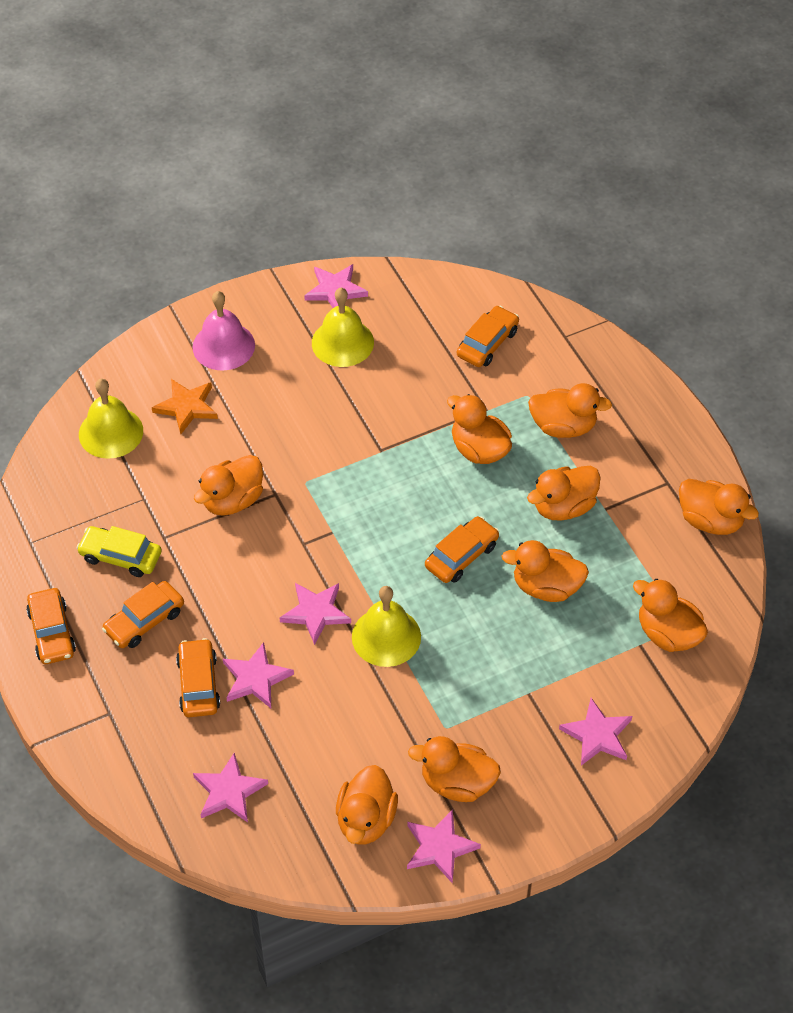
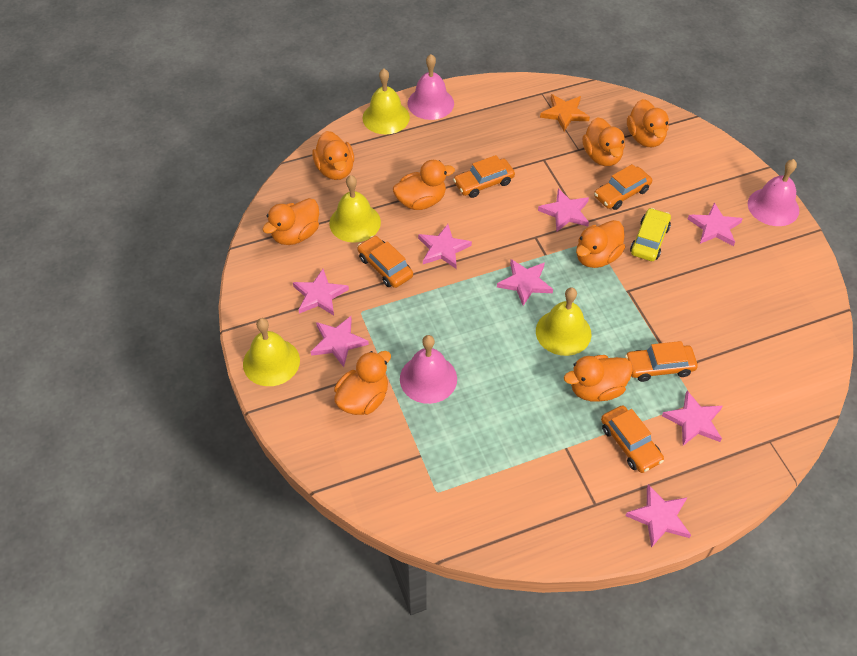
orange duck: 9 -> 8
pink bell: 1 -> 3
pink star: 6 -> 8
yellow bell: 3 -> 4

